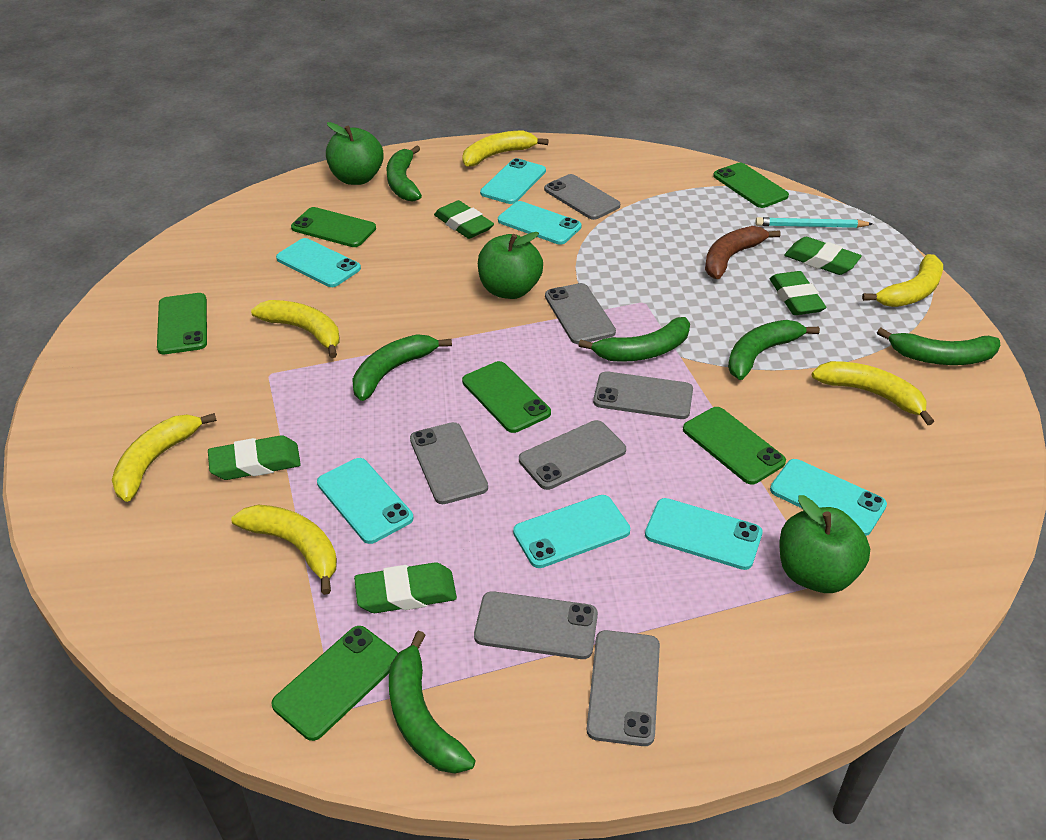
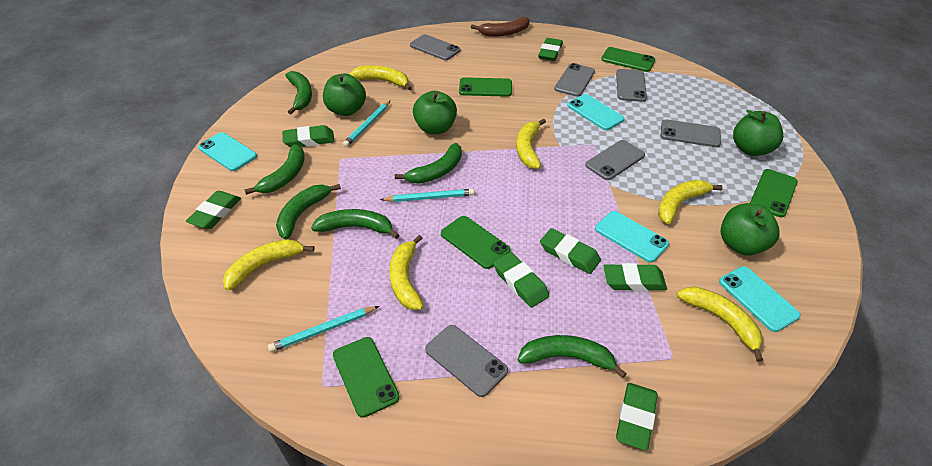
green apple: 3 -> 4
green eraser: 5 -> 7
green phone: 6 -> 5
grey phone: 7 -> 6
turquoise pencil: 1 -> 3
turquoise phone: 7 -> 4

